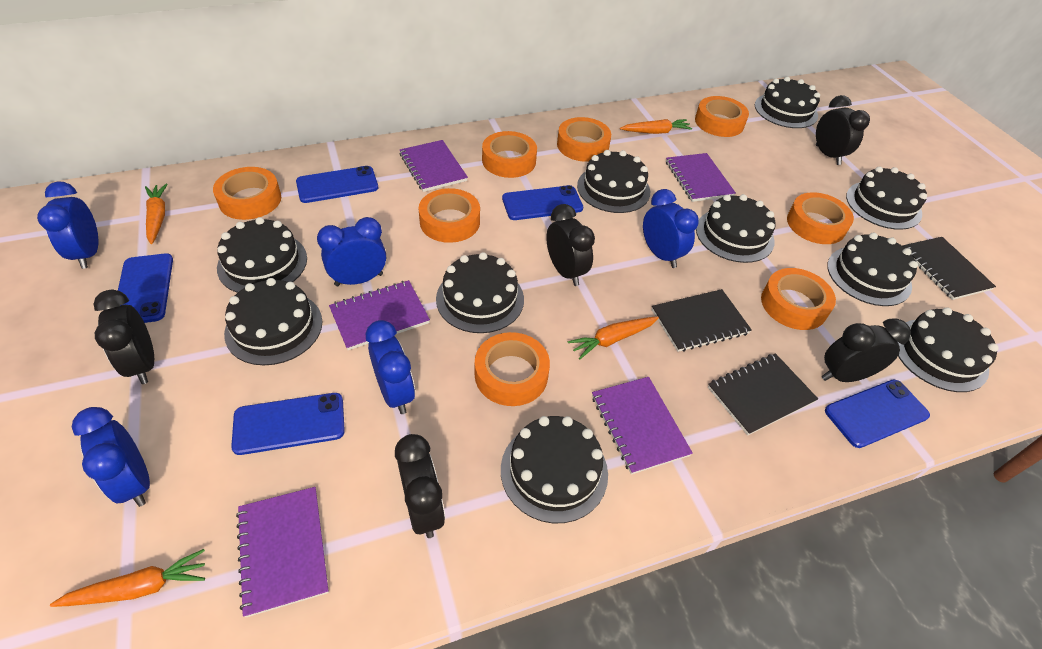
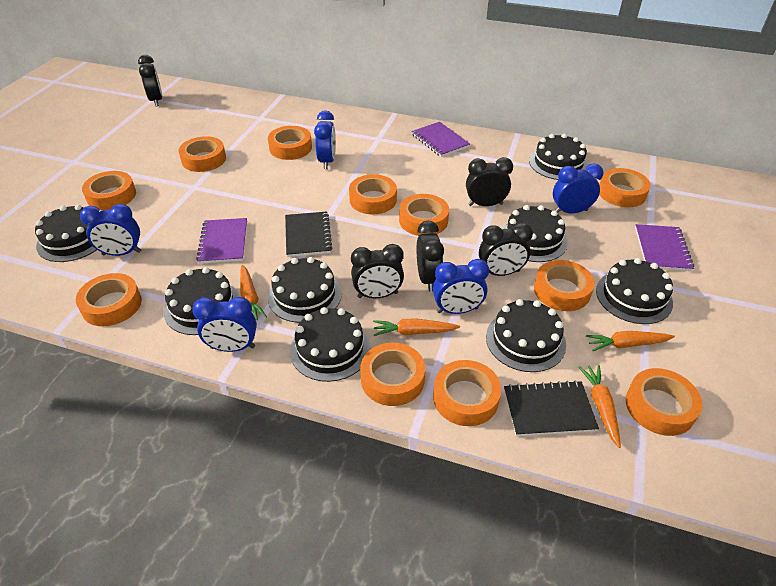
black cake: 10 -> 8
black notebook: 3 -> 2
blue phone: 5 -> 0
orange tape: 8 -> 11
purple notebook: 5 -> 3

